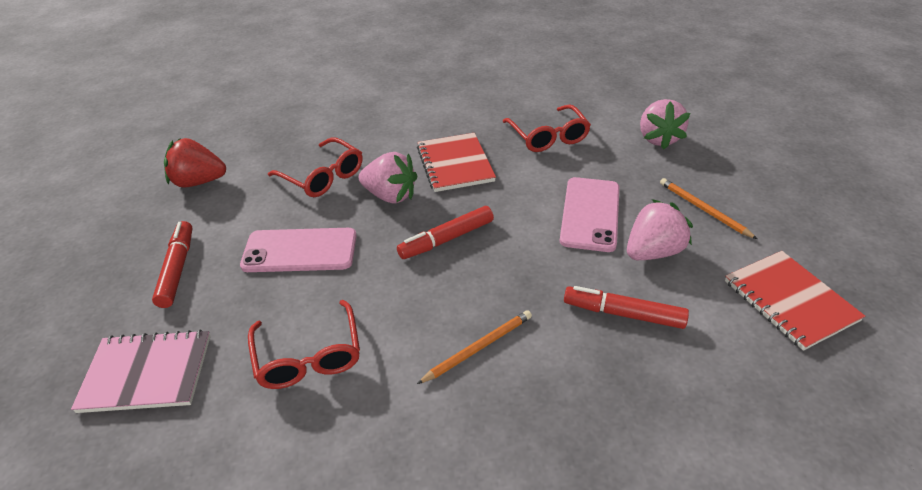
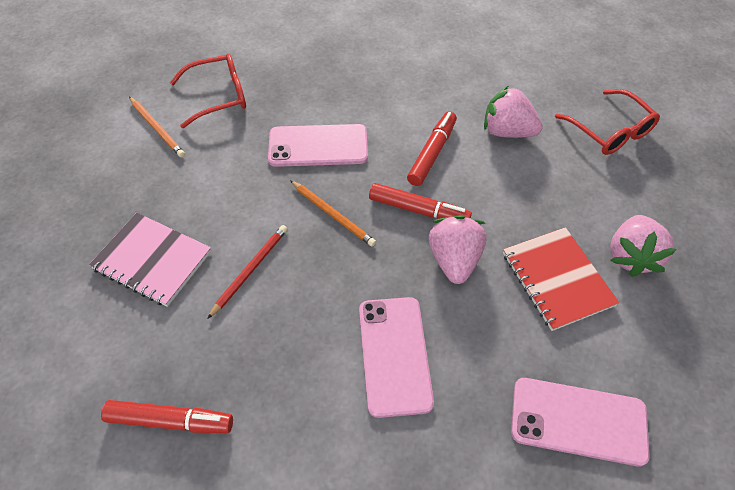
pink phone: 2 -> 3
red glasses: 3 -> 2
red notebook: 2 -> 1
red pencil: 0 -> 1
red strawberry: 1 -> 0

